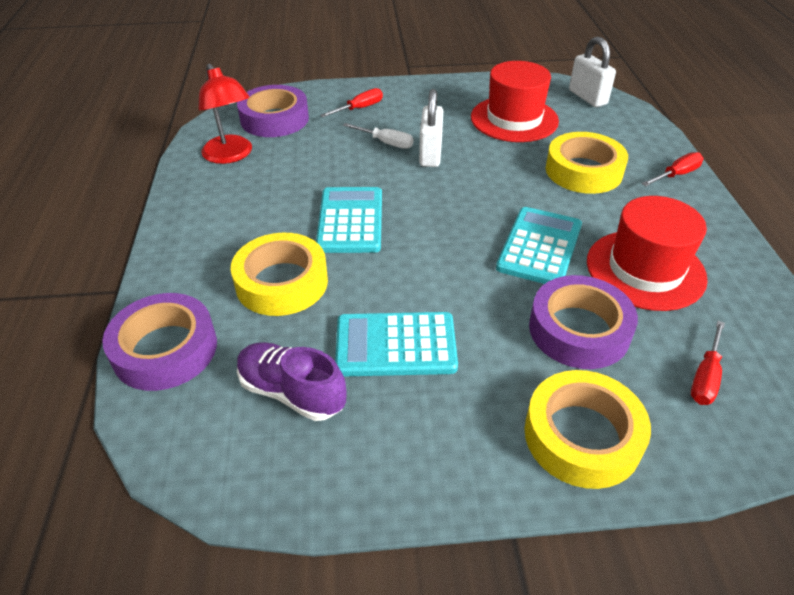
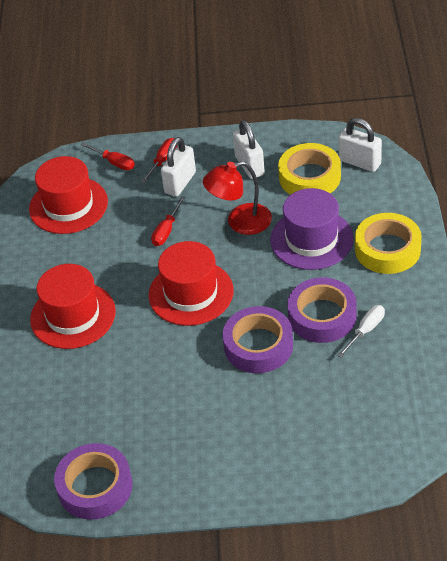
purple hat: 0 -> 1
purple shoe: 1 -> 0
red hat: 2 -> 3
turquoise calculator: 3 -> 0
white padlock: 2 -> 3
yellow tape: 3 -> 2

